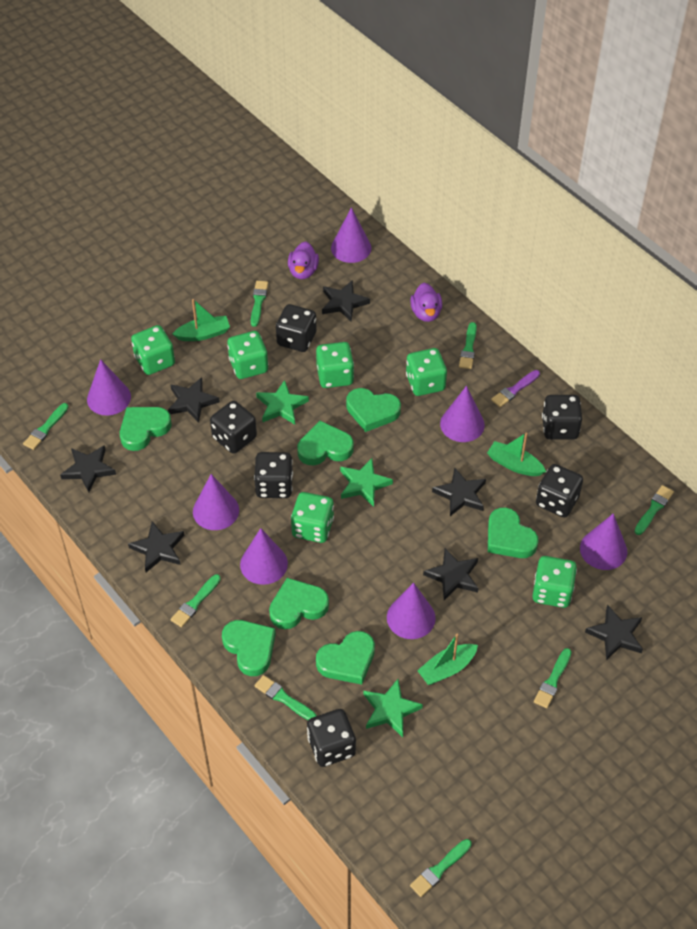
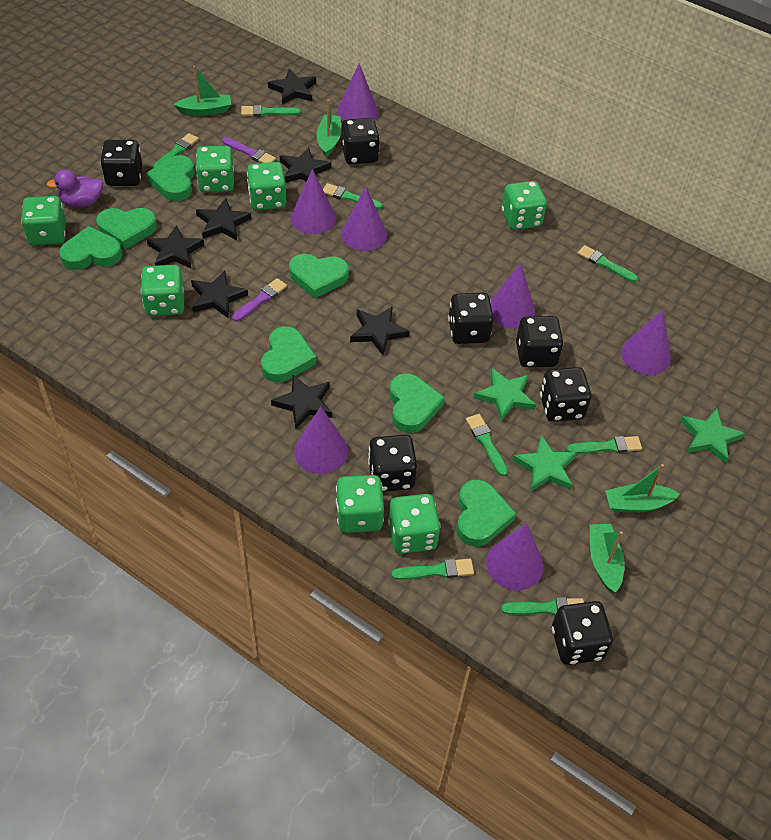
black dice: 6 -> 7
green boat: 3 -> 4
green dice: 6 -> 7
purple brush: 1 -> 2
purple duck: 2 -> 1

